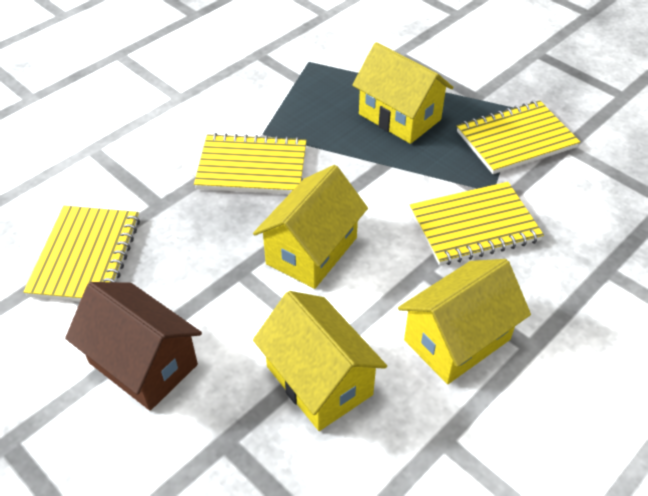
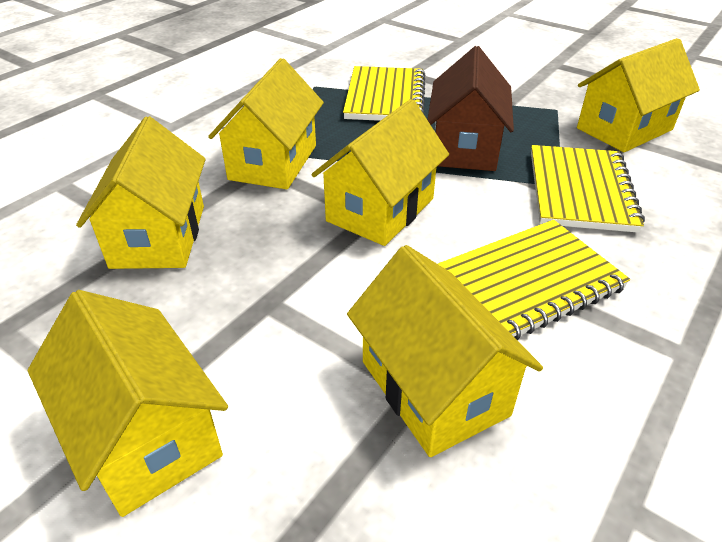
yellow house: 4 -> 6
yellow notebook: 4 -> 3

